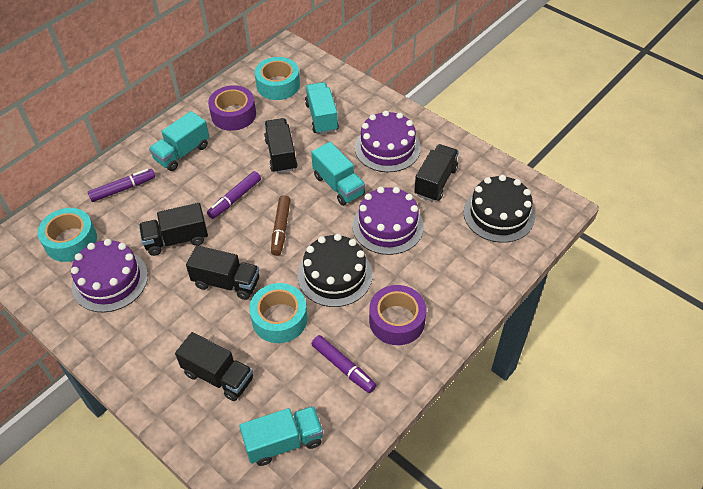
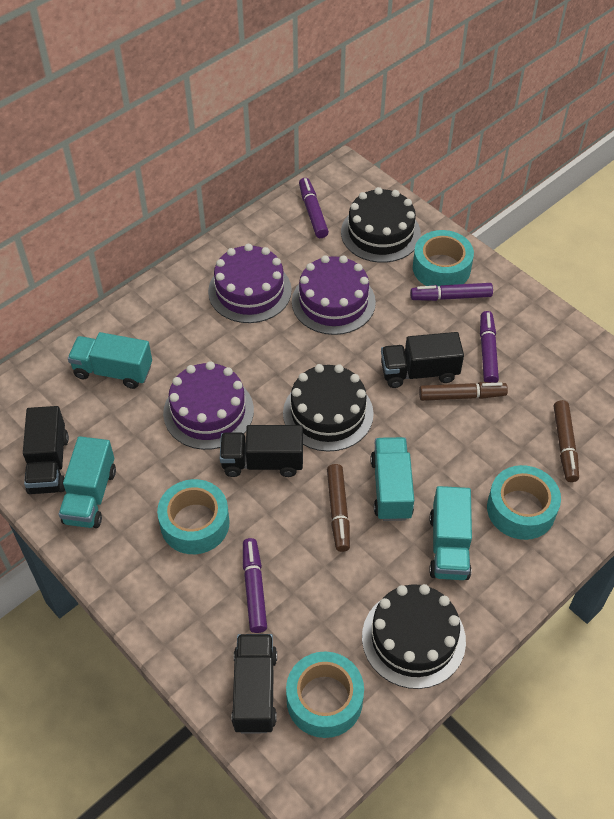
black cake: 2 -> 3
black truck: 5 -> 4
brown marker: 1 -> 3
purple marker: 3 -> 4
purple tape: 2 -> 0
turquoise tape: 3 -> 4

